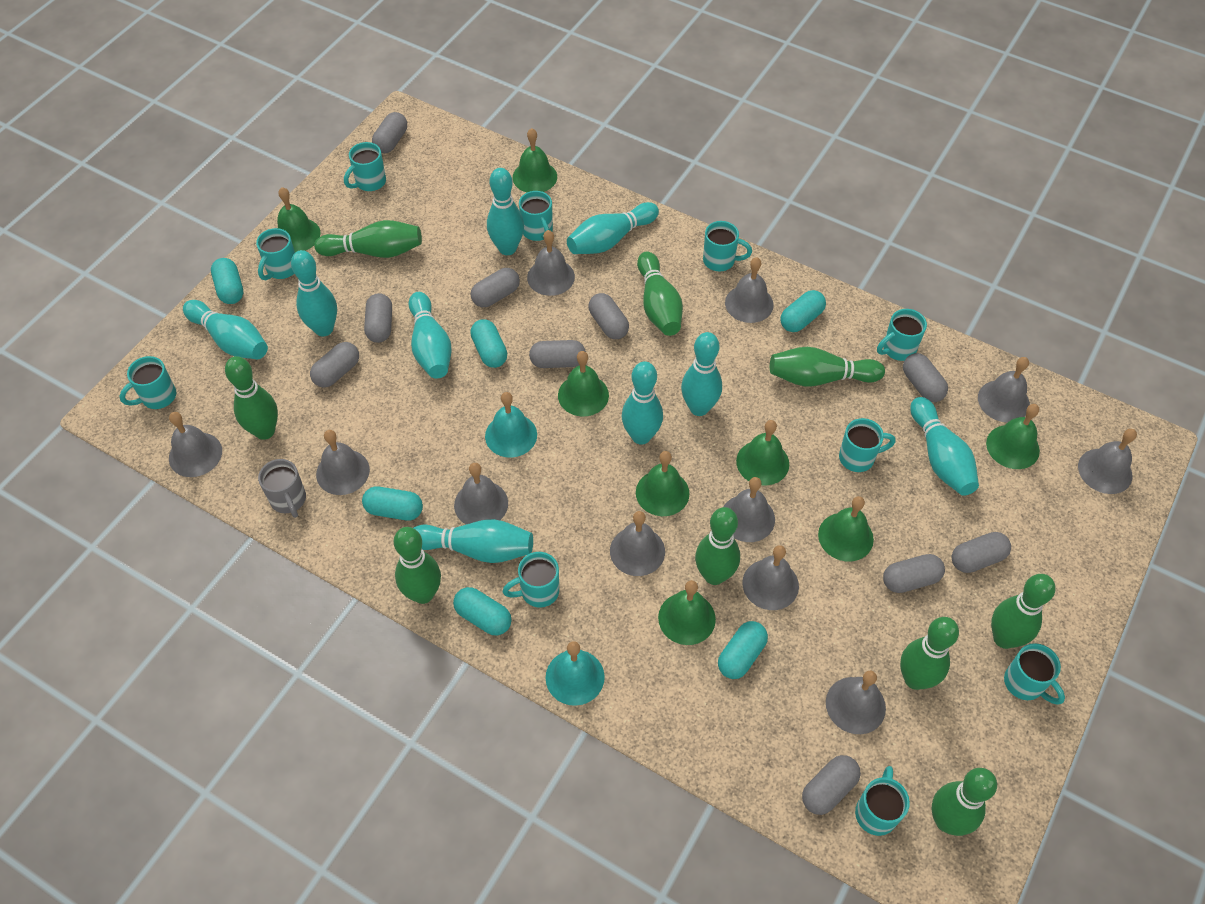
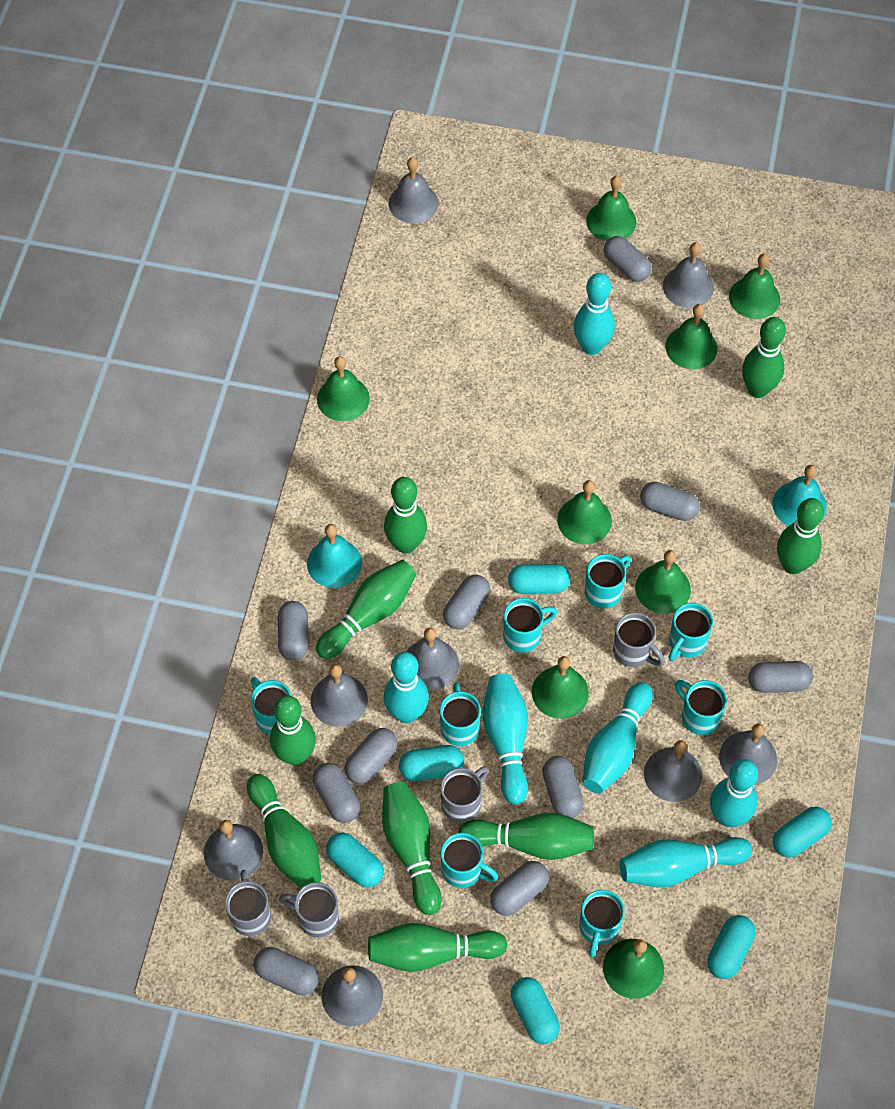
grey bell: 11 -> 8
grey mug: 1 -> 4
turquoise bowling pin: 9 -> 6
turquoise mug: 10 -> 8

